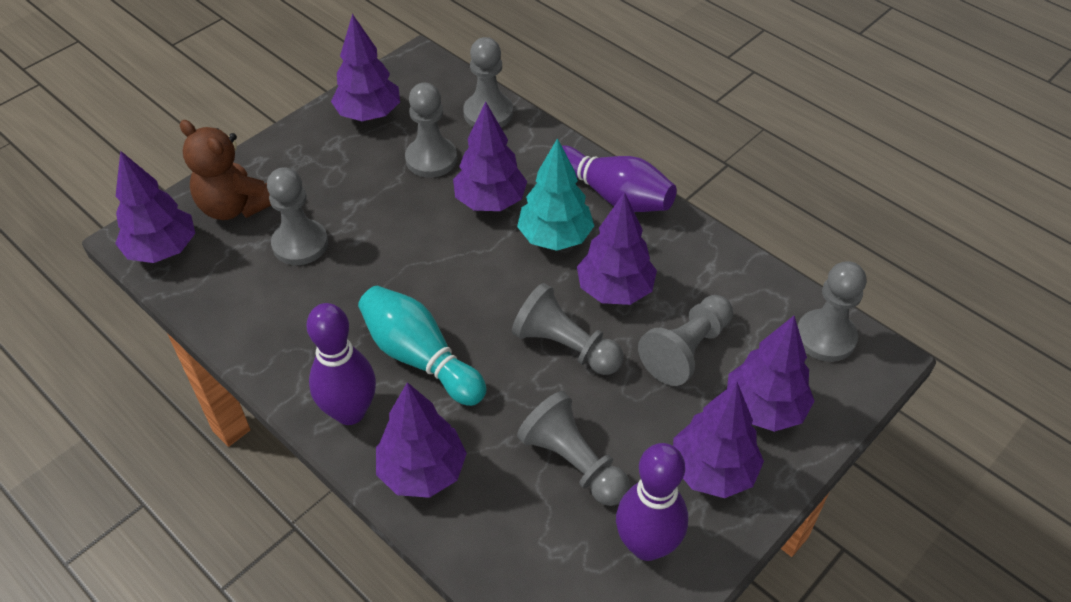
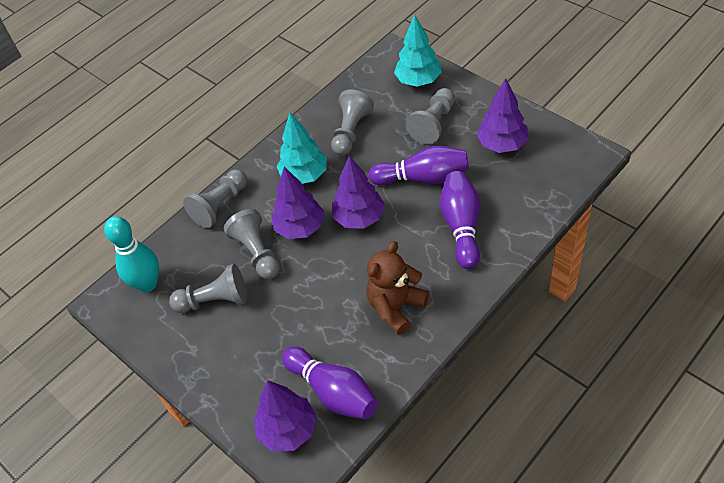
grey pawn: 7 -> 5
purple tree: 7 -> 4
turquoise tree: 1 -> 2

